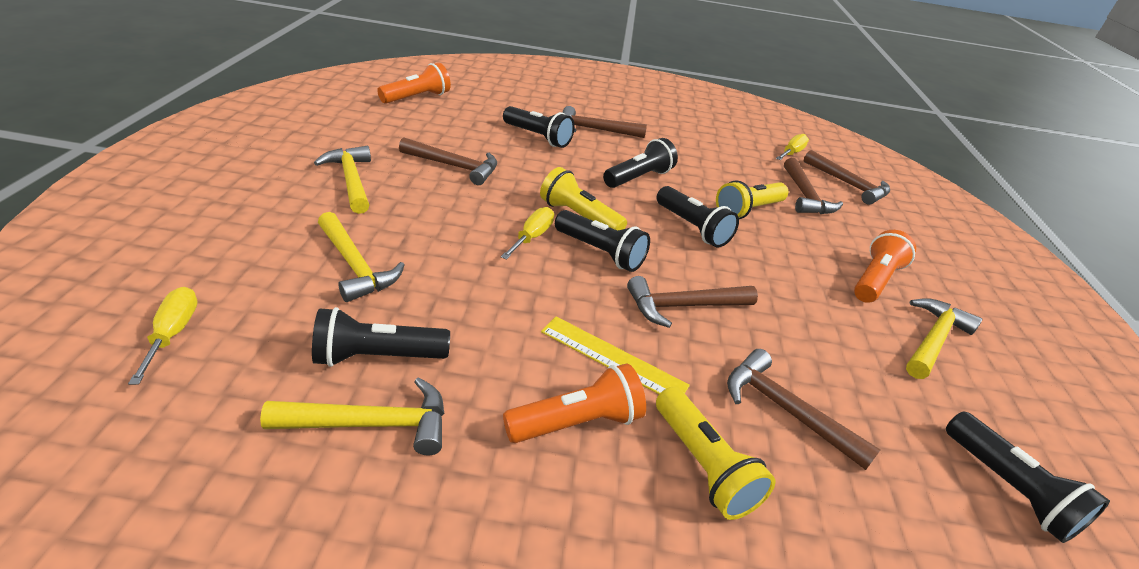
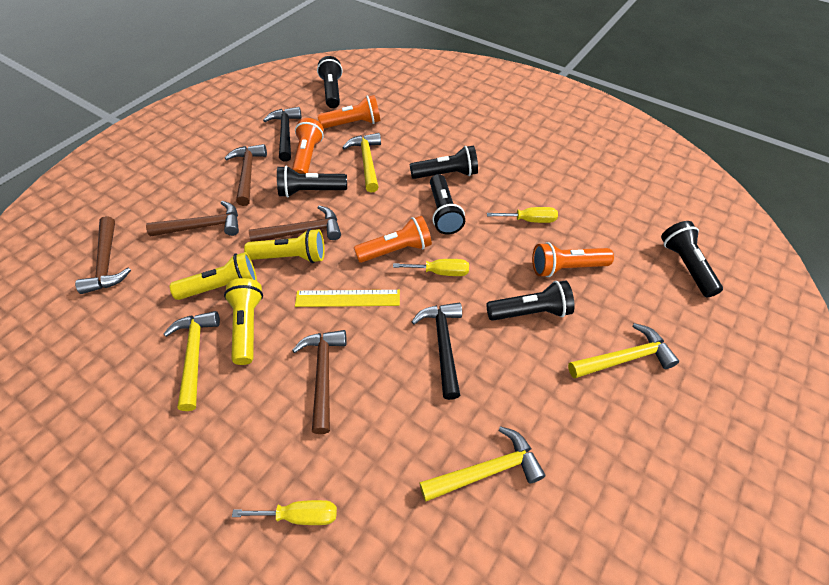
black hammer: 0 -> 2
brown hammer: 6 -> 5
orange flashlight: 3 -> 4

